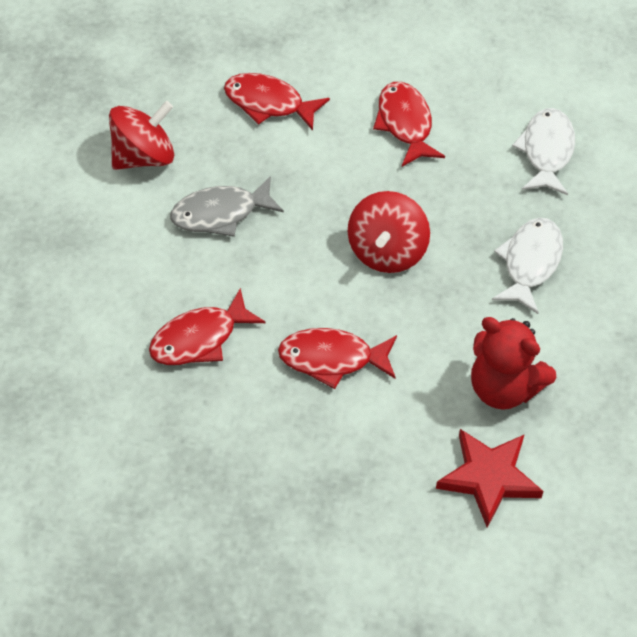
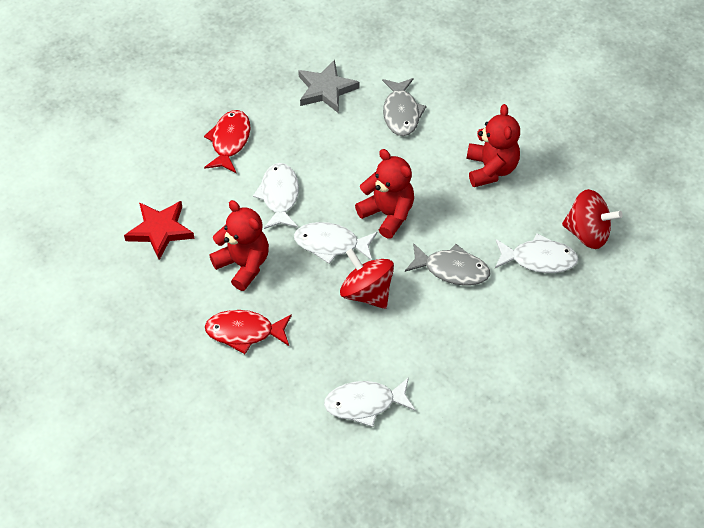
grey fish: 1 -> 2
grey star: 0 -> 1
red fish: 4 -> 2
red teddy bear: 1 -> 3
white fish: 2 -> 4

